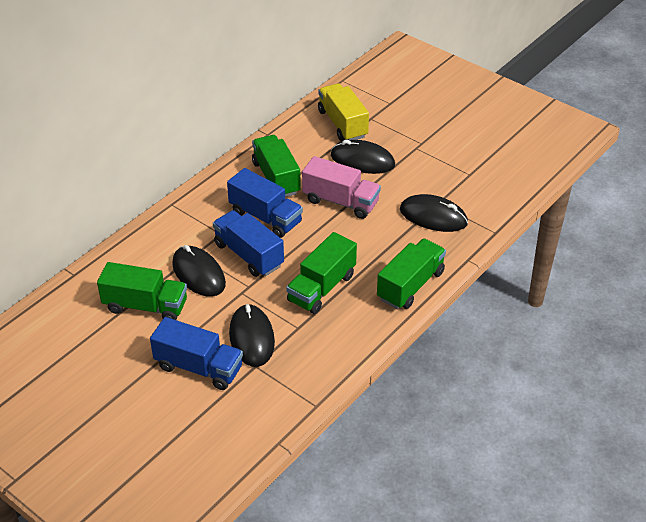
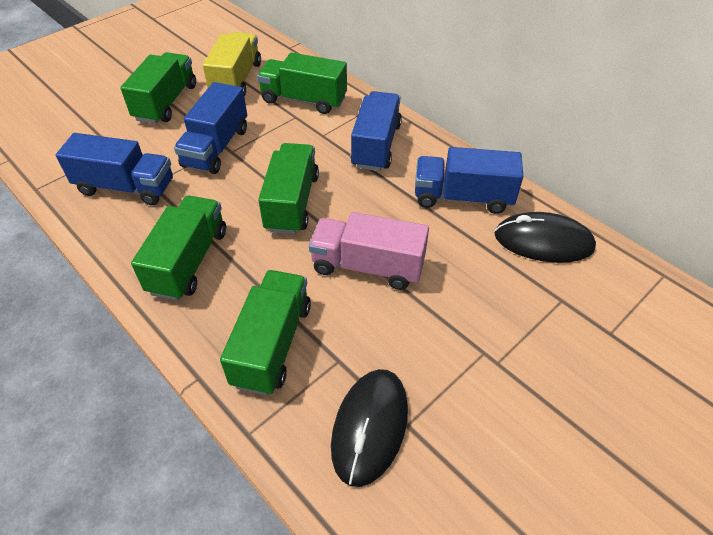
black mouse: 4 -> 2
blue truck: 3 -> 4
green truck: 4 -> 5

